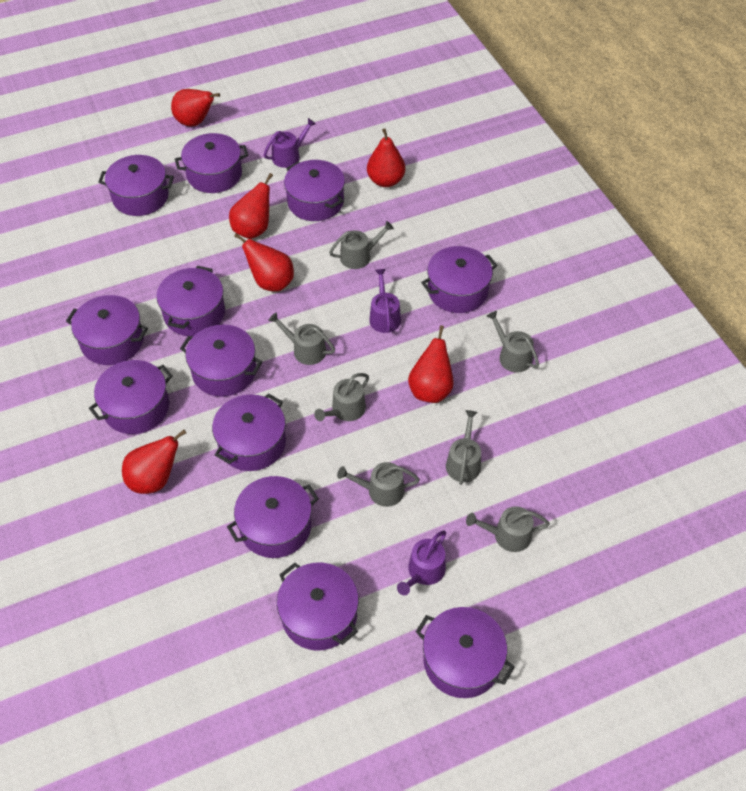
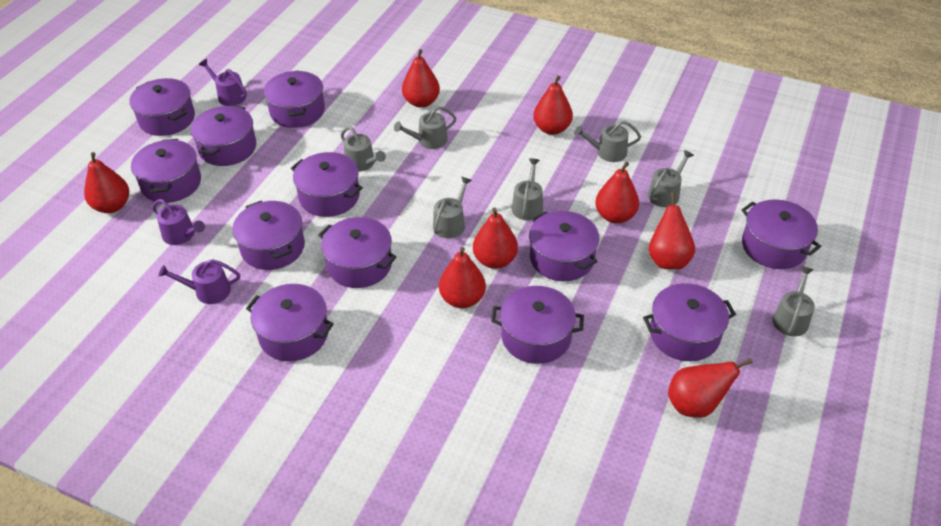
red pear: 6 -> 8

